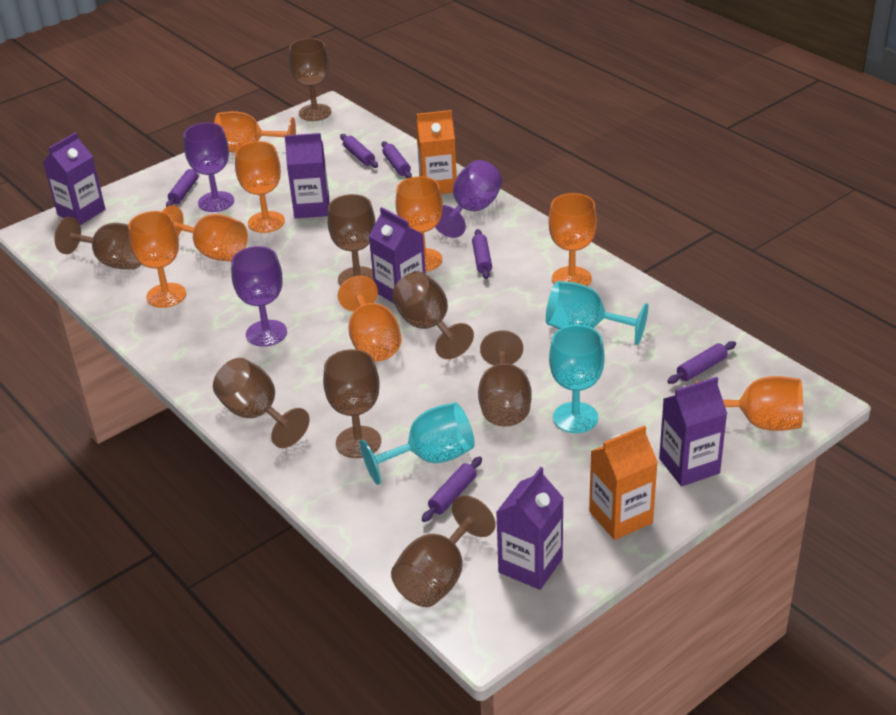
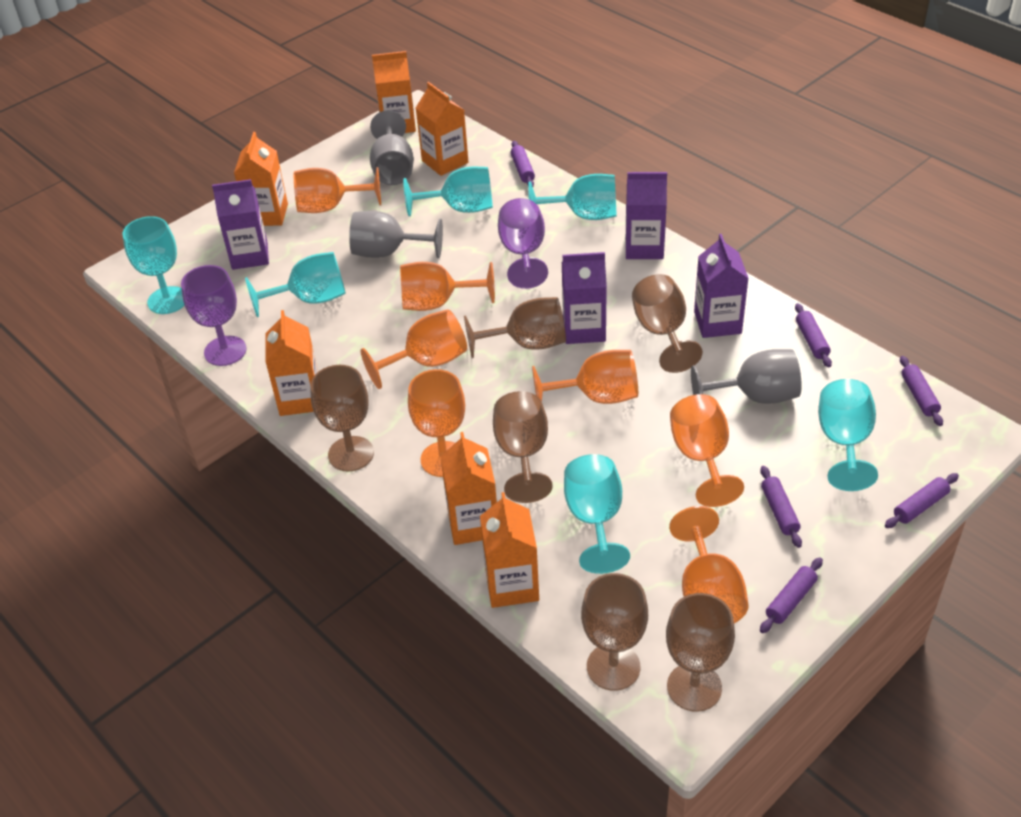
brown goblet: 8 -> 6
grey goblet: 0 -> 3
orange carton: 2 -> 6
orange goblet: 8 -> 7
purple carton: 5 -> 4
purple goblet: 3 -> 2
turquoise goblet: 3 -> 6

